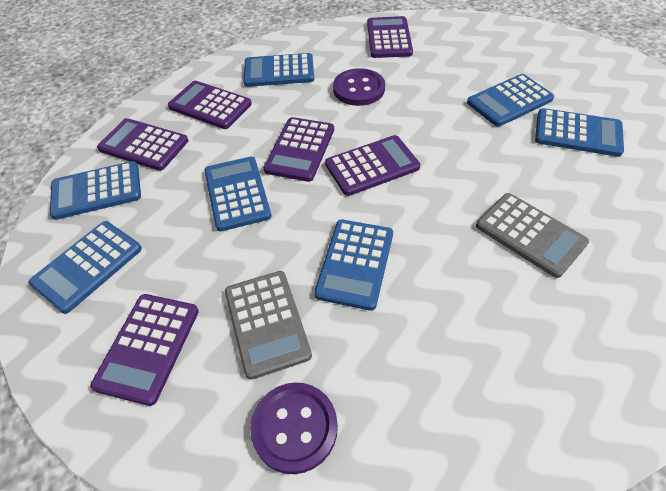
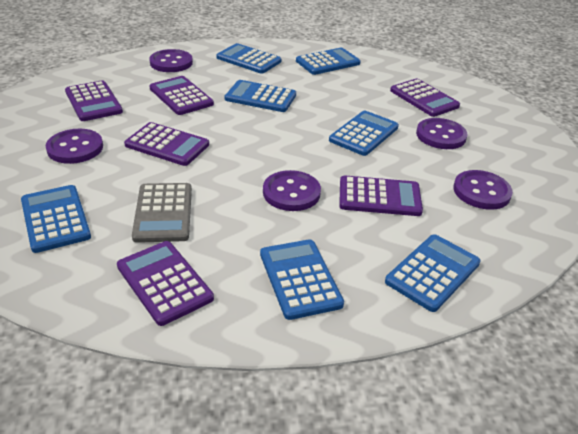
grey calculator: 2 -> 1
purple button: 2 -> 5

